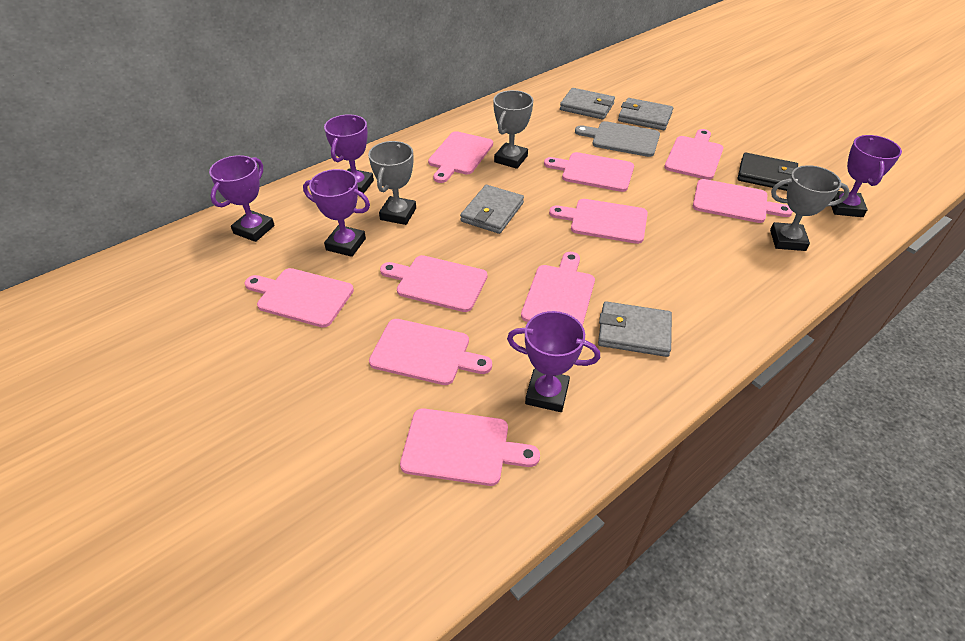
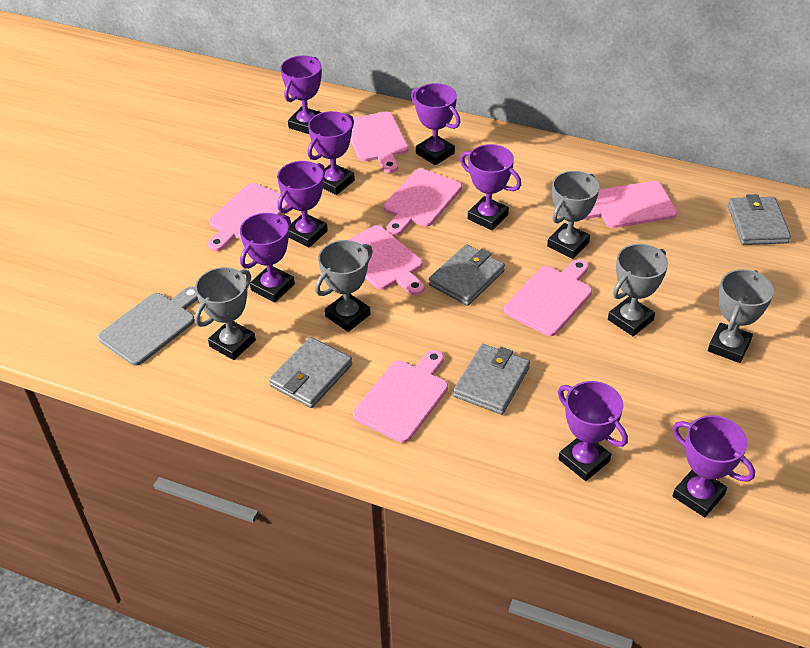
black wallet: 1 -> 0
grey trophy: 3 -> 5
pink cutting board: 10 -> 7
purple trophy: 5 -> 8

